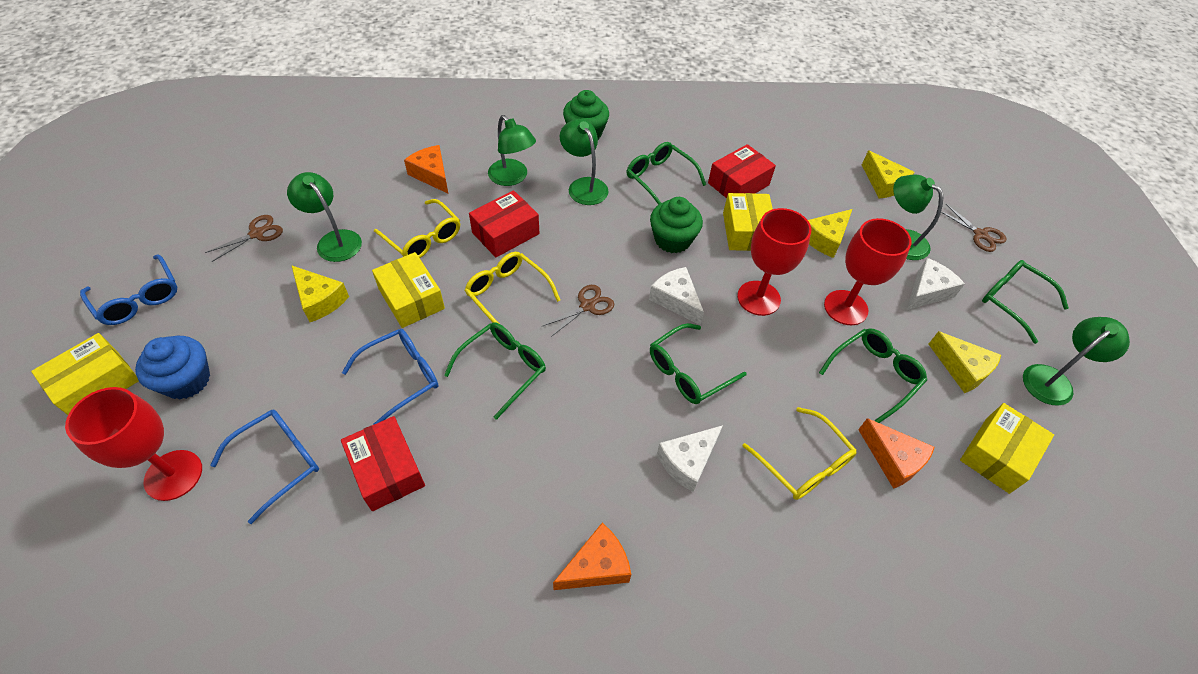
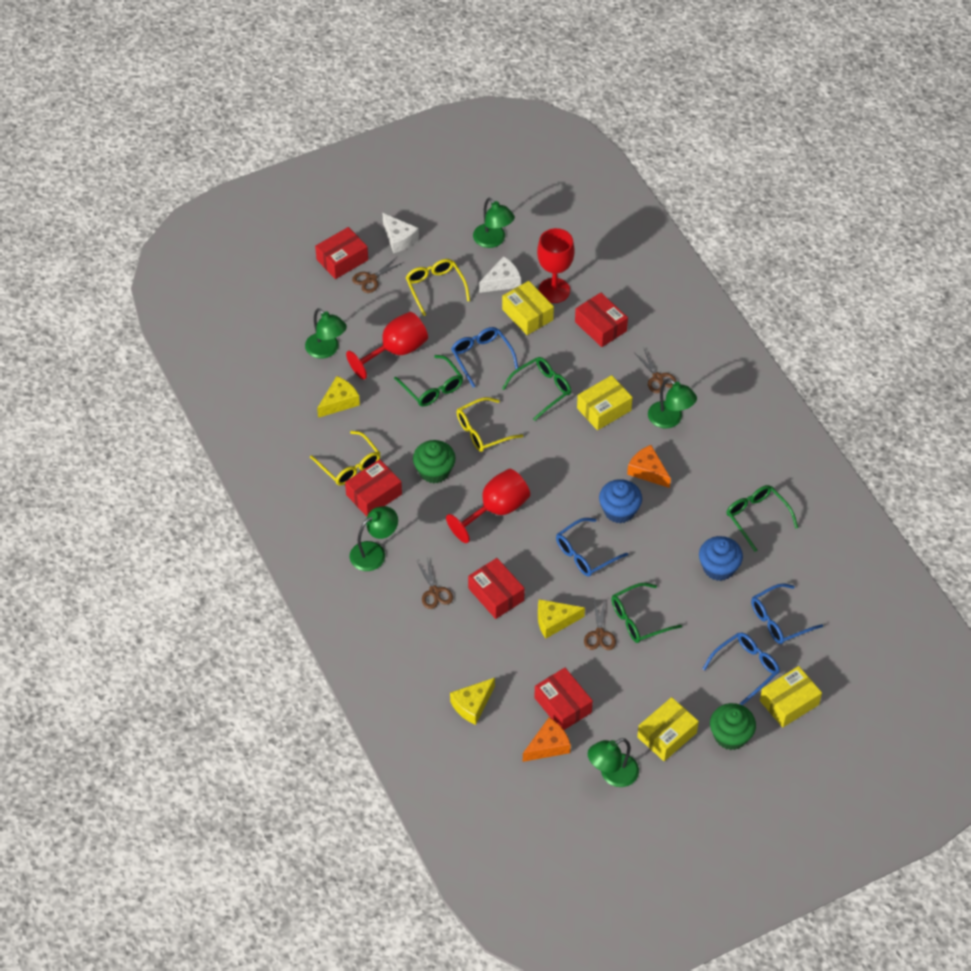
blue cupcake: 1 -> 2
blue glasses: 3 -> 4
brown scissors: 3 -> 4
green glasses: 5 -> 4
orange cheese: 3 -> 2
red box: 3 -> 5
white cheese: 3 -> 2
yellow cheese: 4 -> 3

